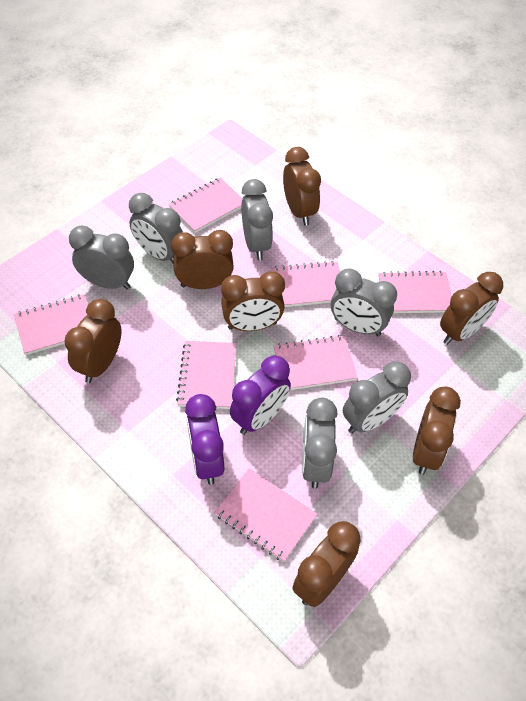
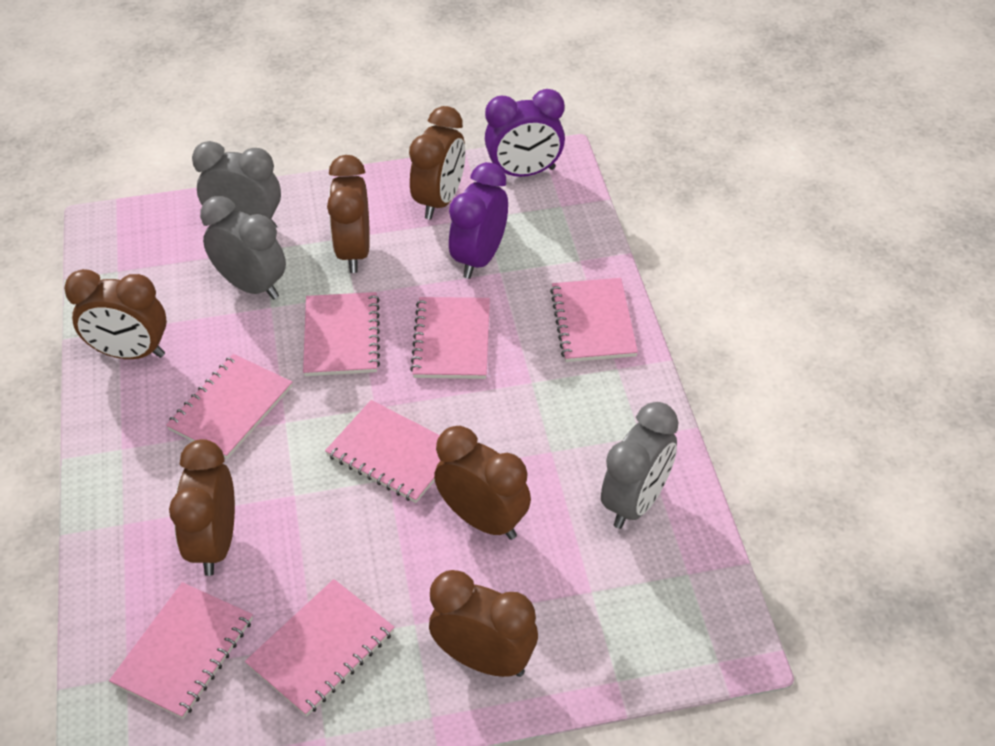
brown clock: 7 -> 6
grey clock: 6 -> 3

